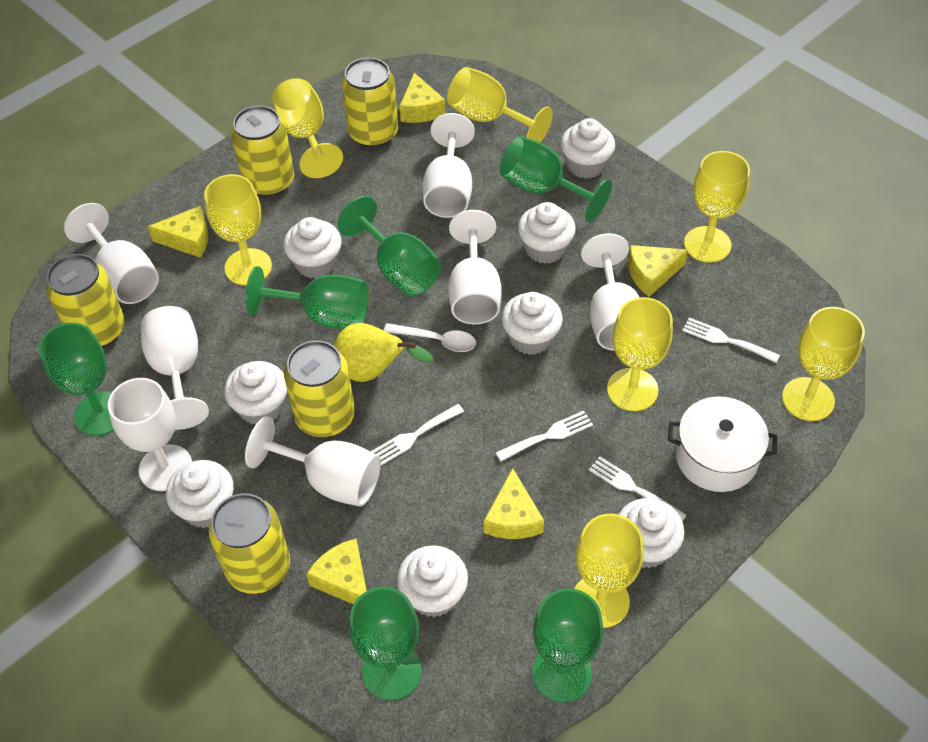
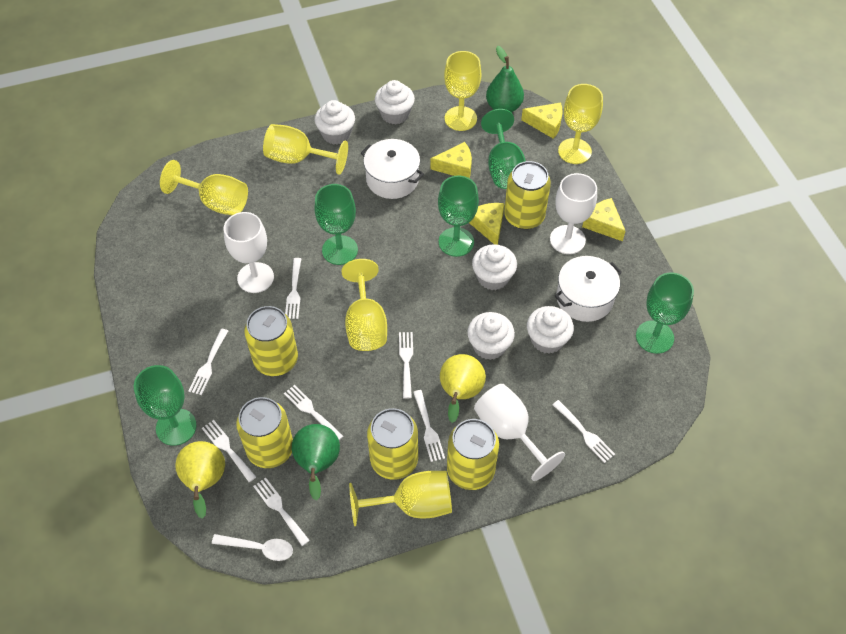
green goblet: 6 -> 5
green pear: 0 -> 2
white cupcake: 8 -> 5
white fork: 4 -> 8
white goblet: 7 -> 3
white pot: 1 -> 2
yellow cheese: 5 -> 4
yellow goblet: 7 -> 6
yellow pear: 1 -> 2

